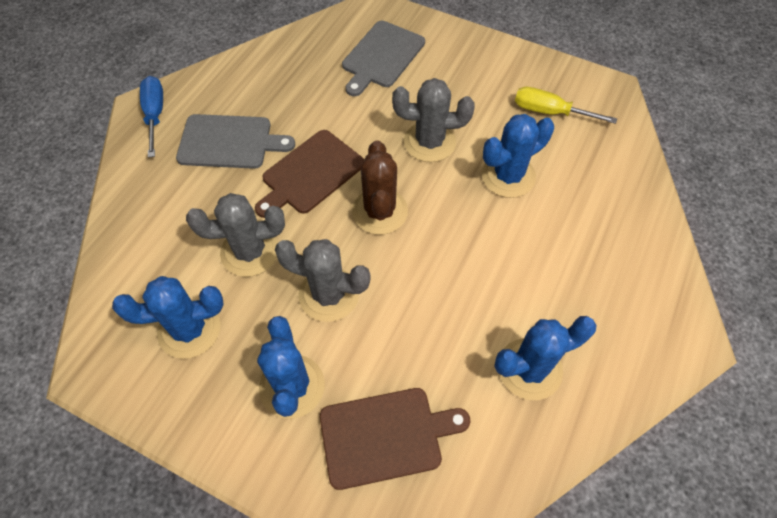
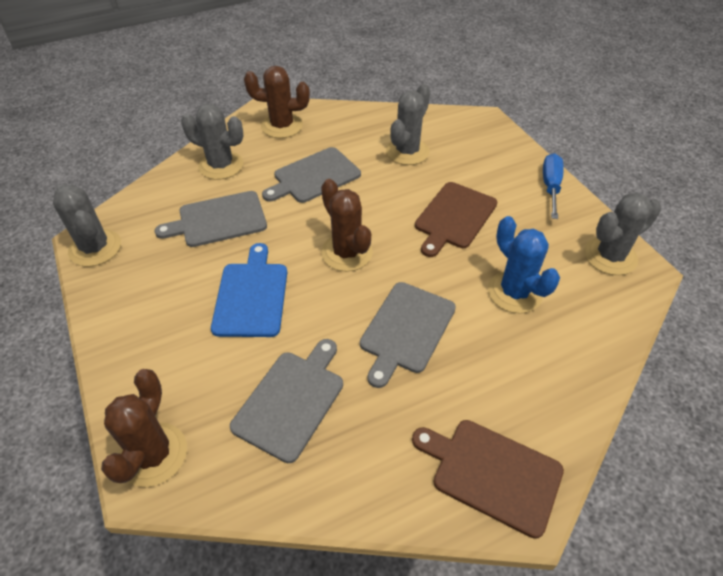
blue cactus: 4 -> 1
blue cutting board: 0 -> 1
brown cactus: 1 -> 3
grey cactus: 3 -> 4
grey cutting board: 2 -> 4
yellow screwdriver: 1 -> 0

